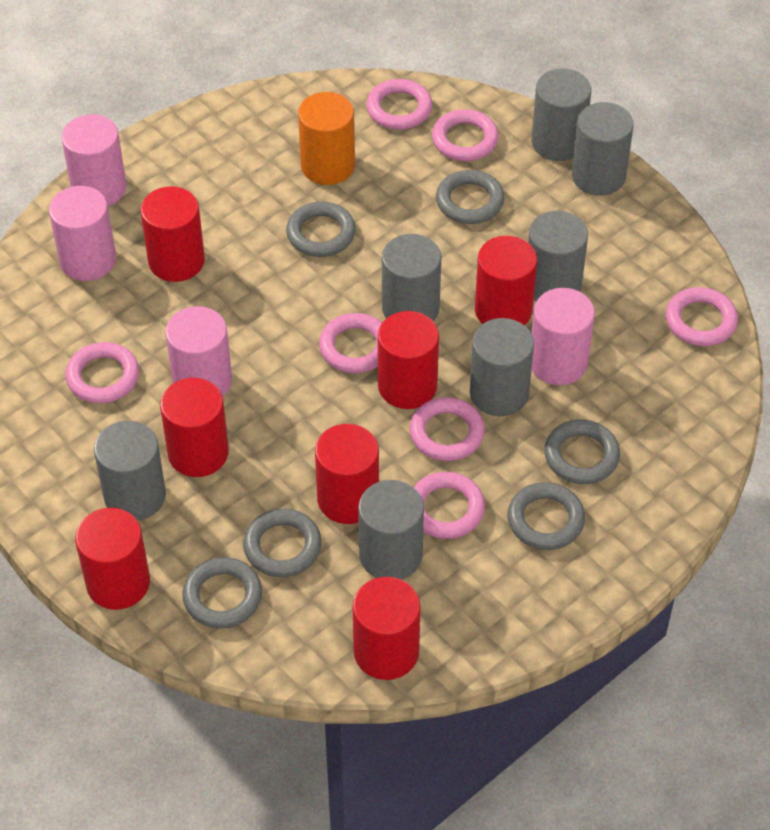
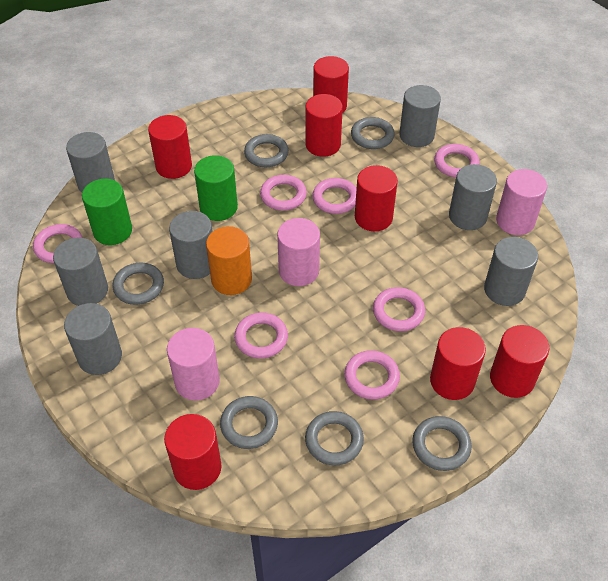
green cylinder: 0 -> 2
pink cylinder: 4 -> 3

